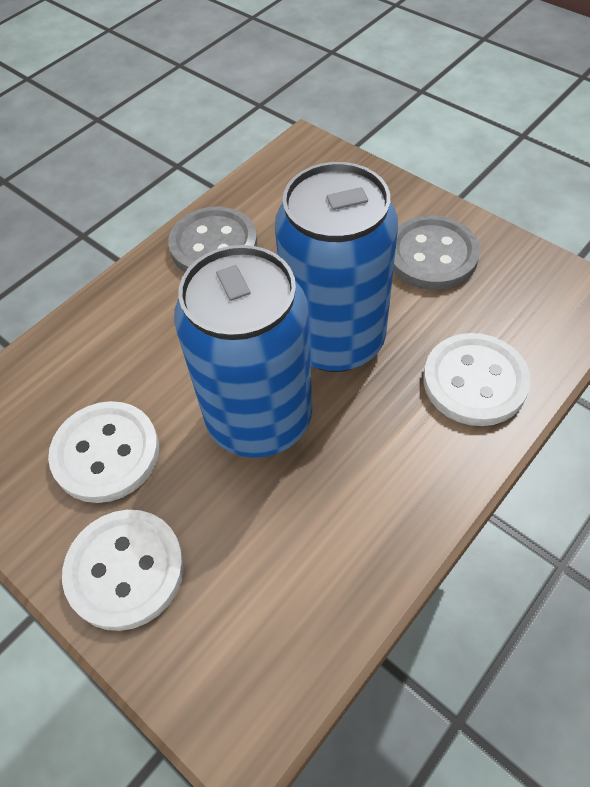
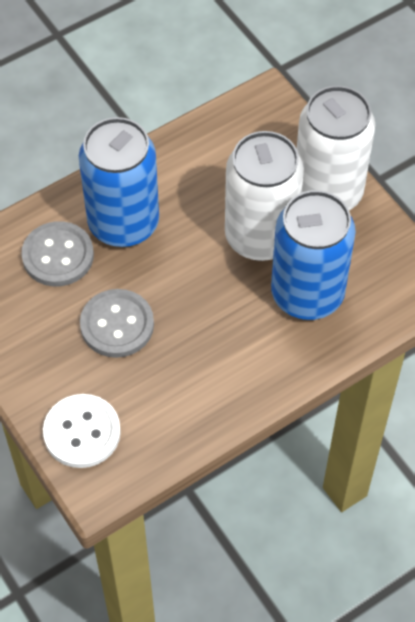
white button: 3 -> 1
white can: 0 -> 2

